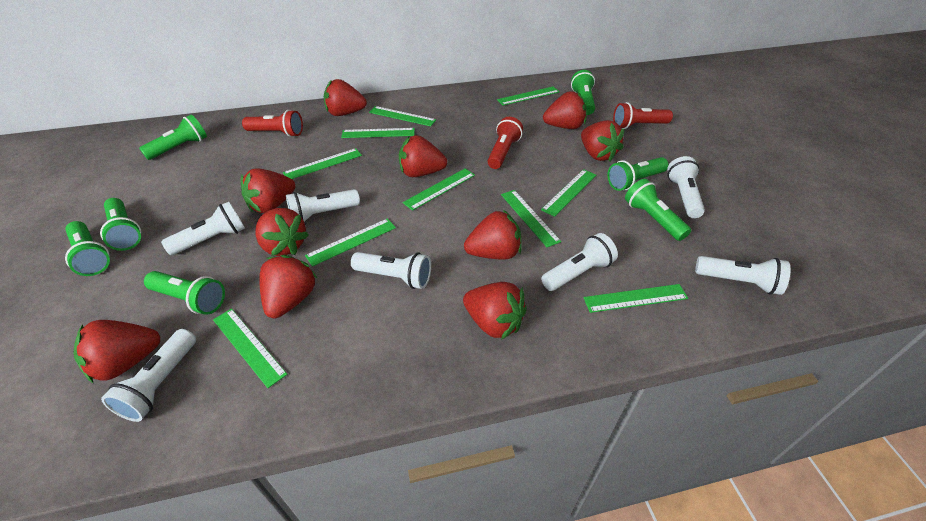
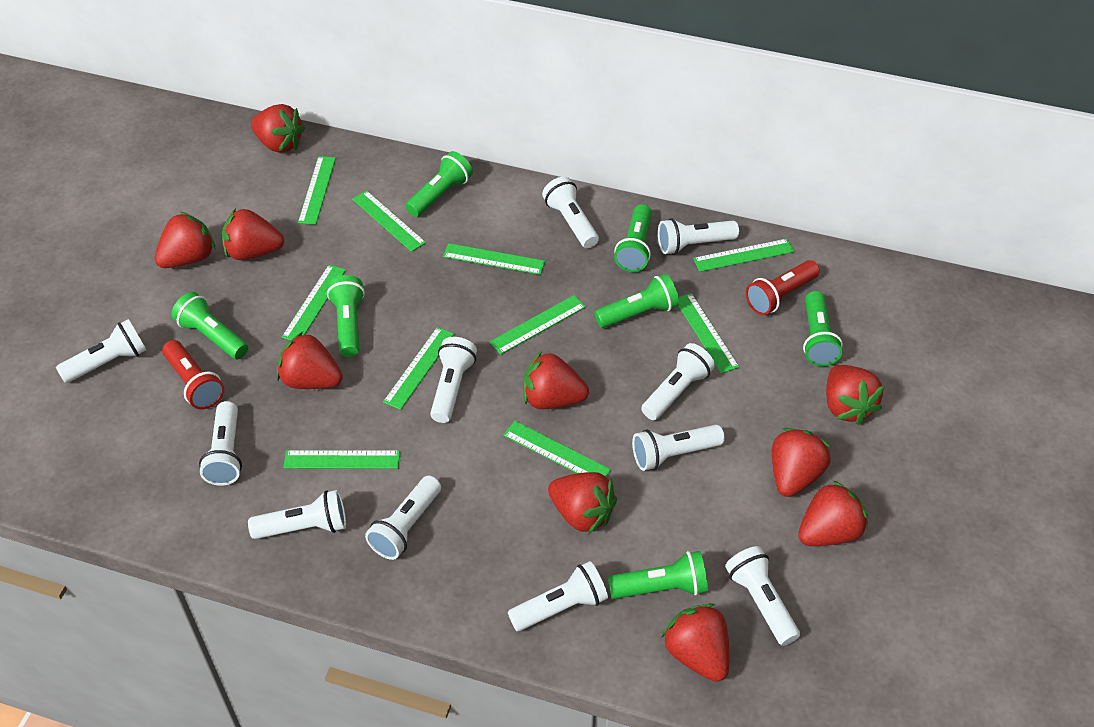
red flashlight: 3 -> 2
white flashlight: 7 -> 11

